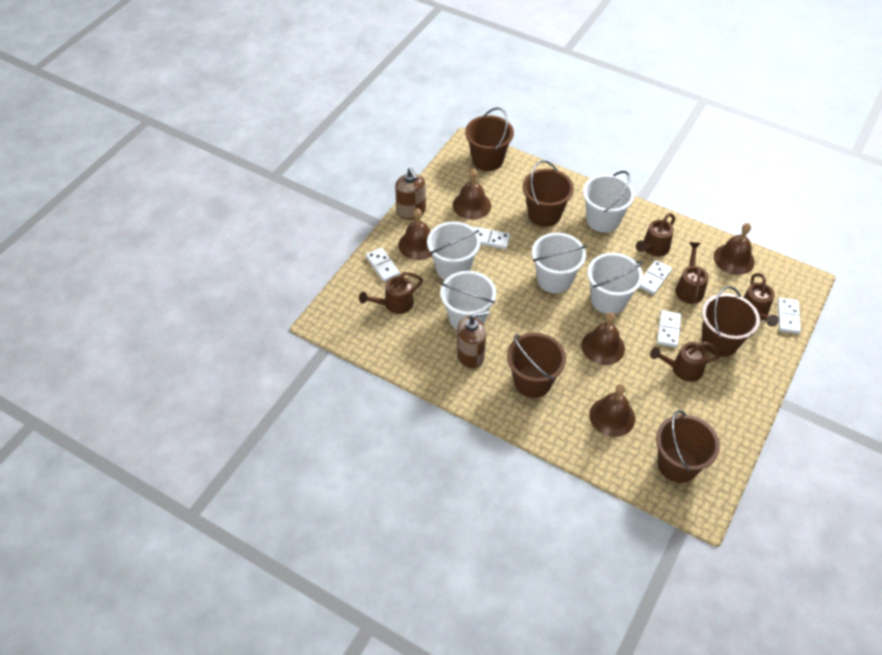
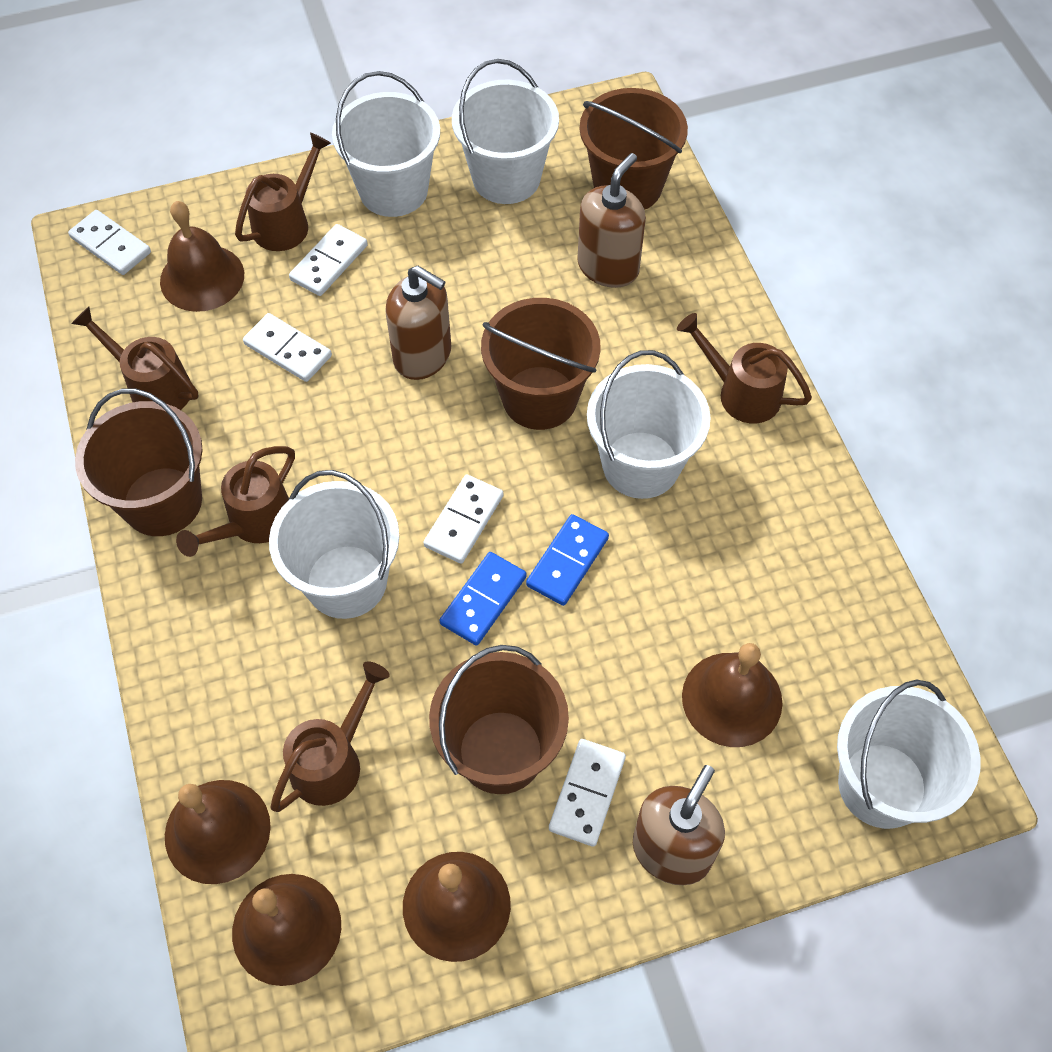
blue domino: 0 -> 2
brown bucket: 5 -> 4
brown soap dispenser: 2 -> 3

